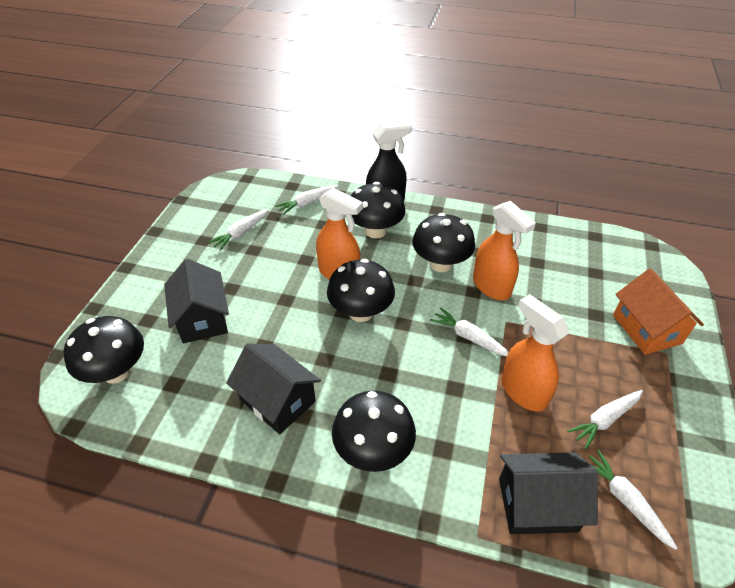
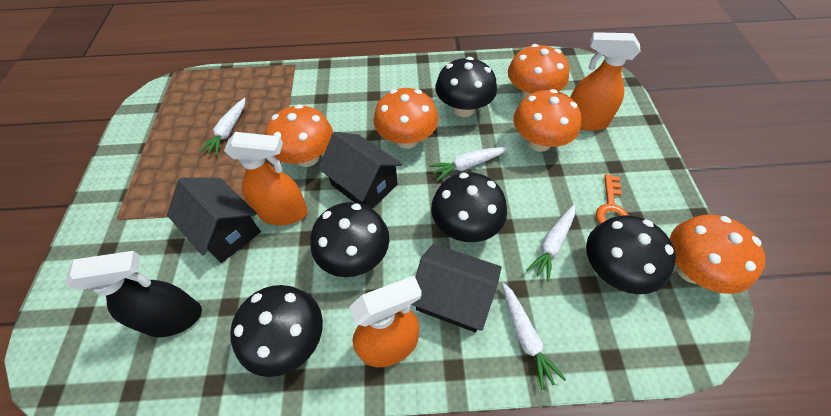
orange house: 1 -> 0
orange key: 0 -> 1
orange mushroom: 0 -> 5
white carrot: 5 -> 4

